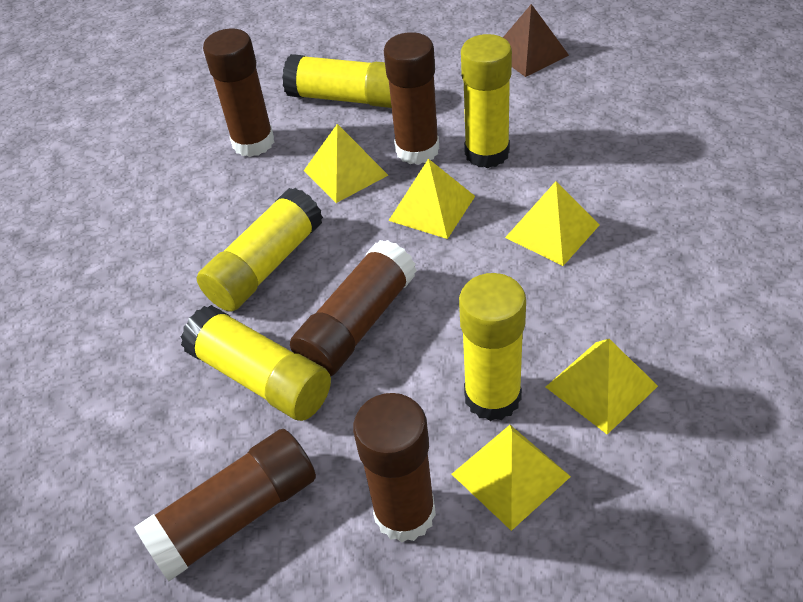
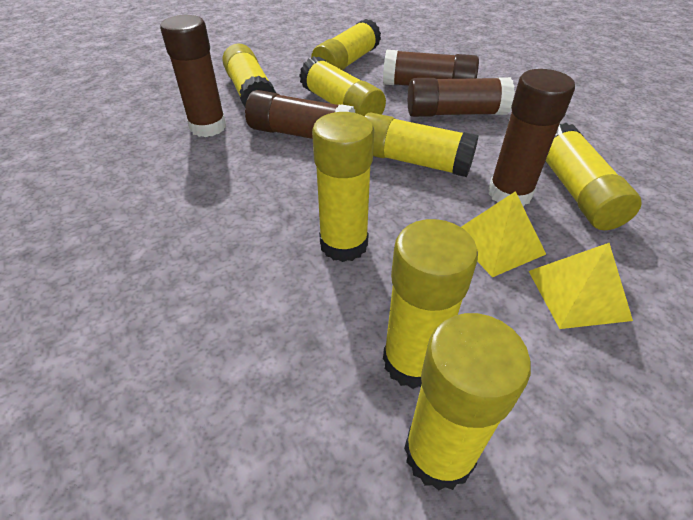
brown pyramid: 1 -> 0
yellow glue stick: 5 -> 8
yellow pyramid: 5 -> 2

